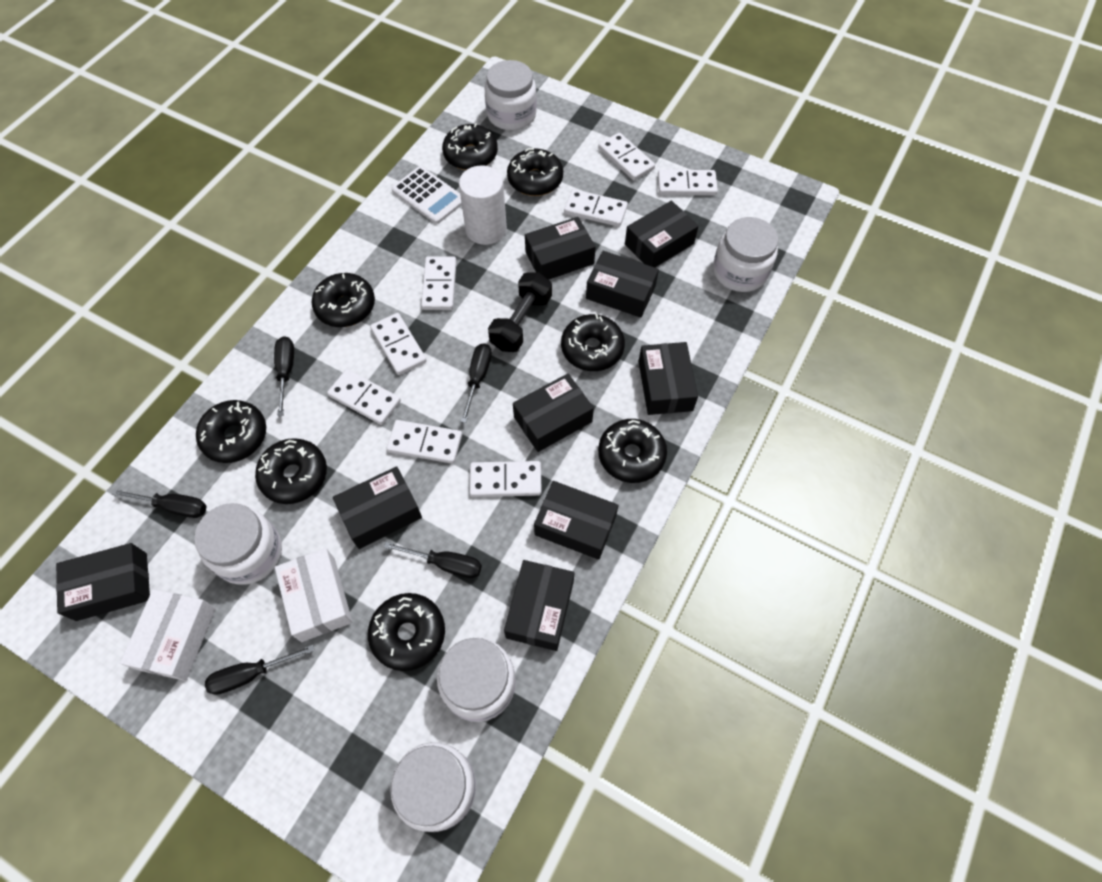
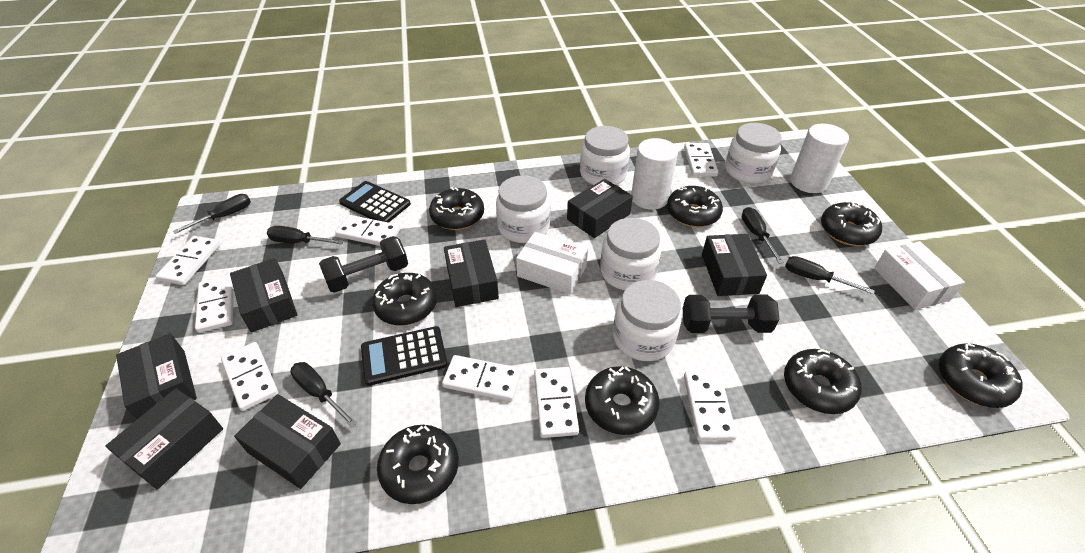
black box: 9 -> 7
black calculator: 0 -> 2
black dumbbell: 1 -> 2
white calculator: 1 -> 0
white cylinder: 1 -> 2

